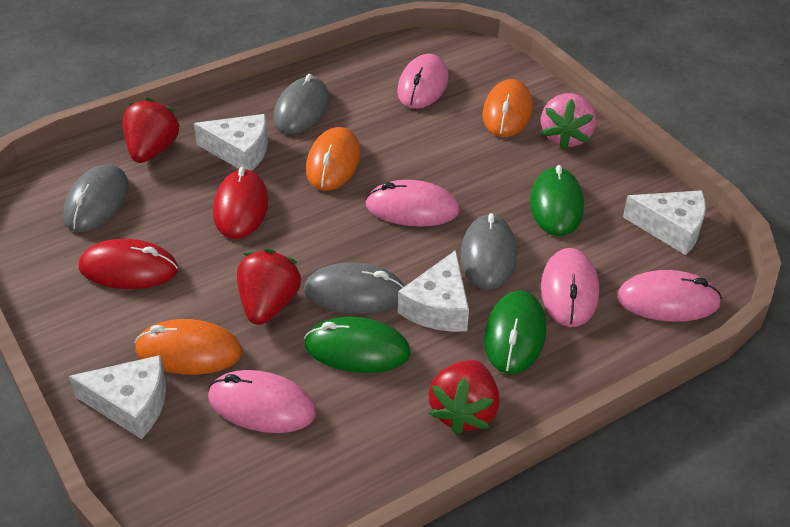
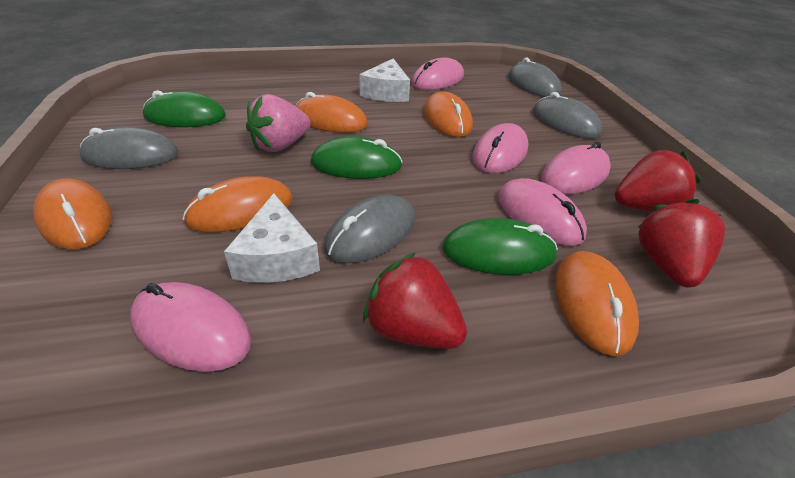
orange mouse: 3 -> 5
red mouse: 2 -> 0
white cheese: 4 -> 2

